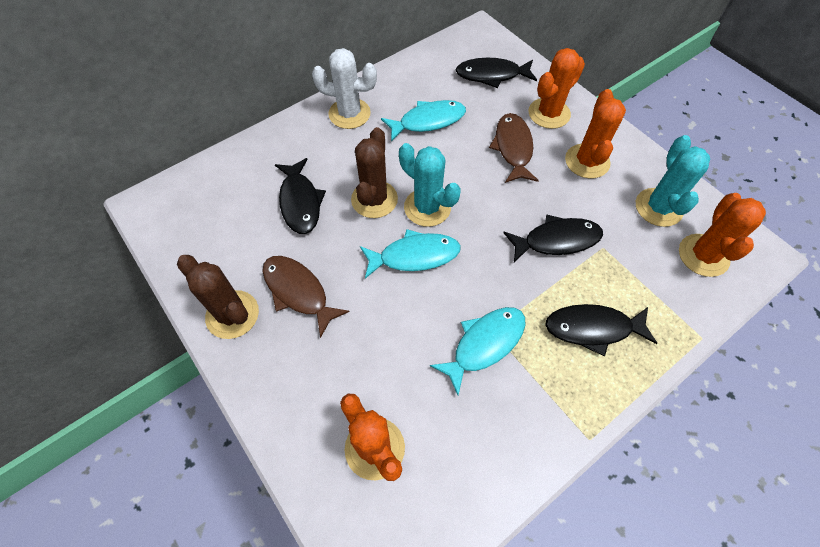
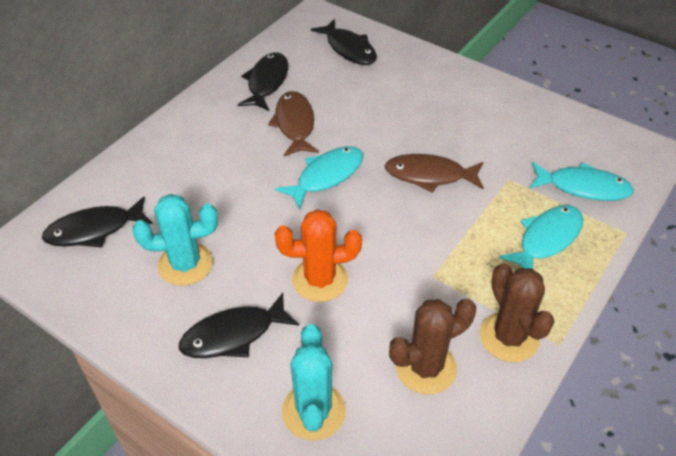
orange cactus: 4 -> 1
white cactus: 1 -> 0

